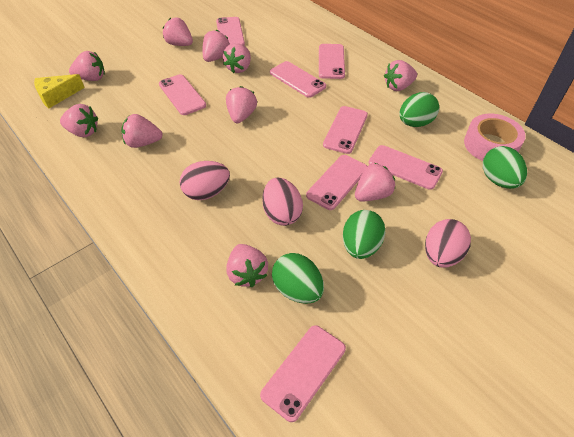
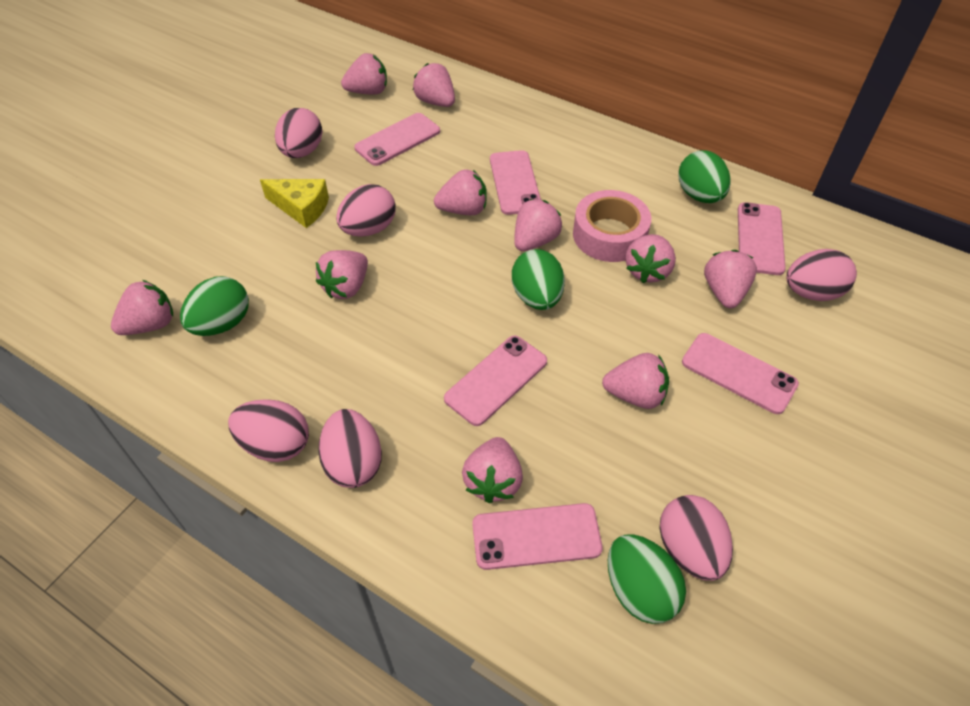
pink egg: 3 -> 6
pink phone: 8 -> 6

